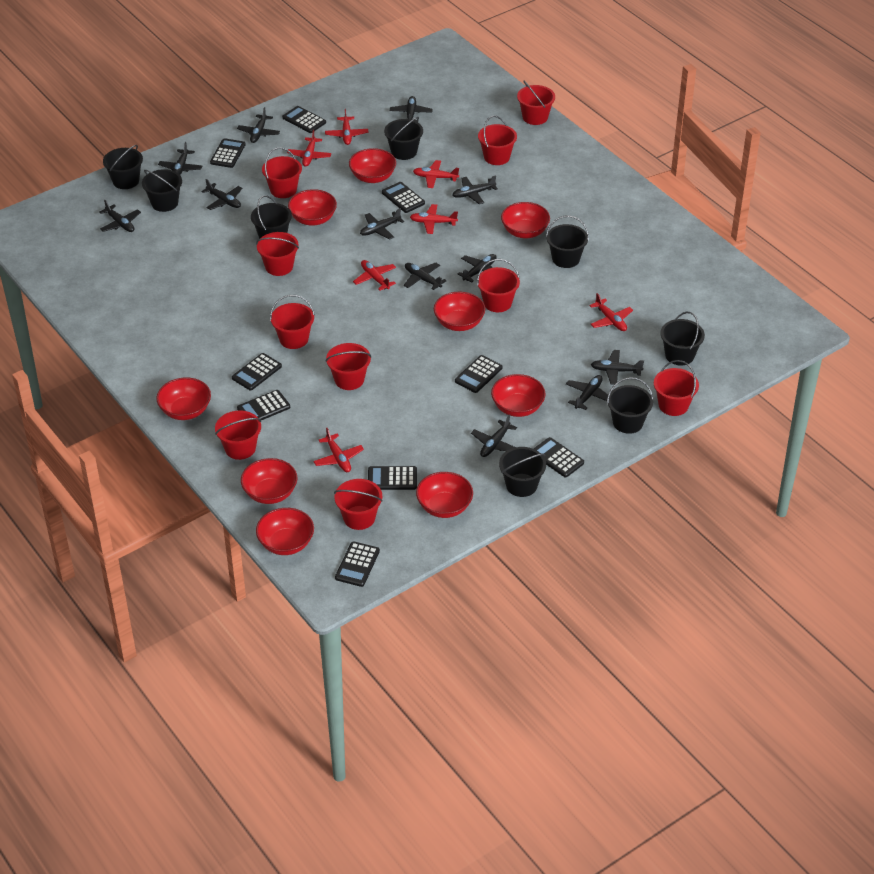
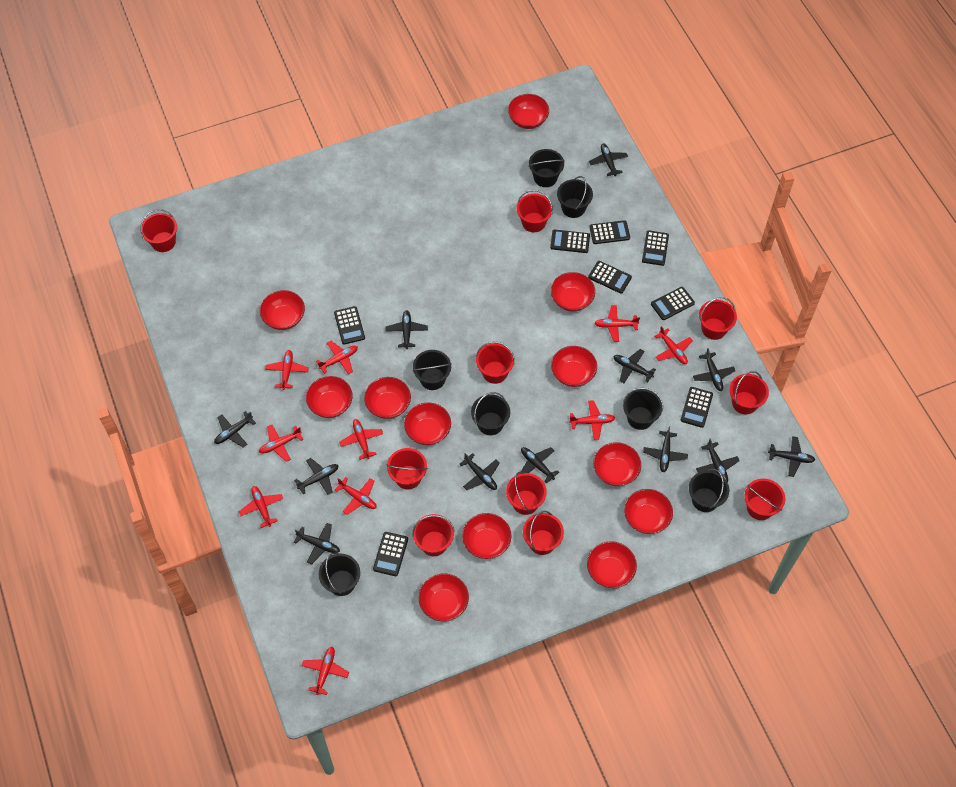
black bucket: 8 -> 7
black calculator: 9 -> 8
red bowl: 9 -> 12
red plane: 7 -> 10

